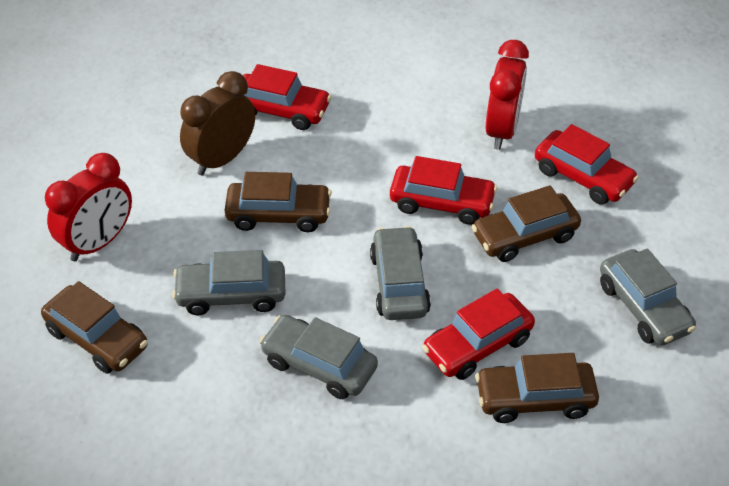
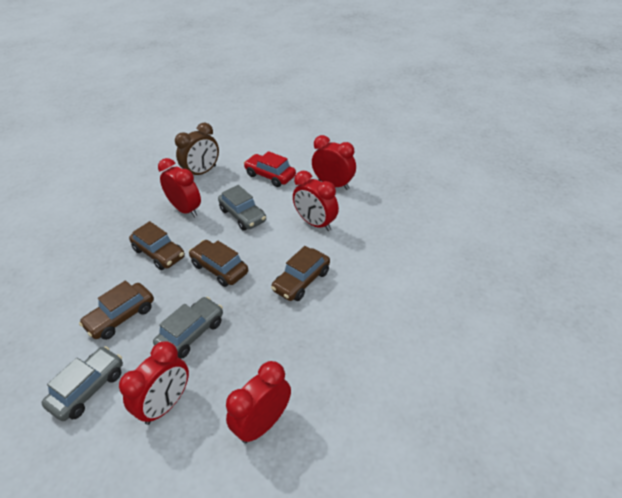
grey car: 4 -> 3
red car: 4 -> 1
red clock: 2 -> 5

